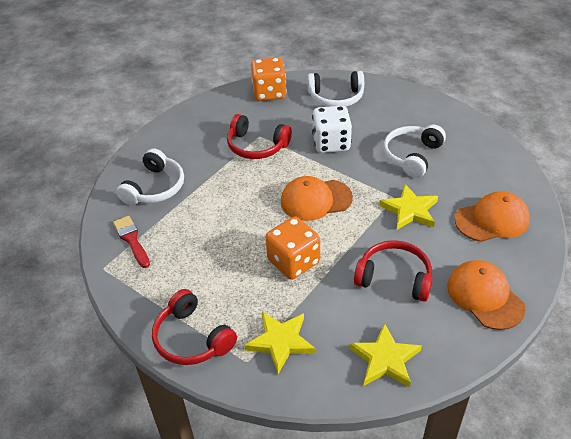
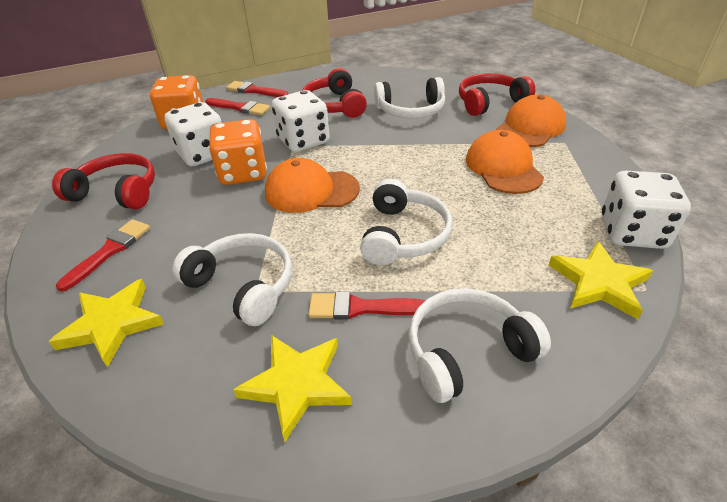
red brush: 1 -> 4
white dice: 1 -> 3
white headphones: 3 -> 4

